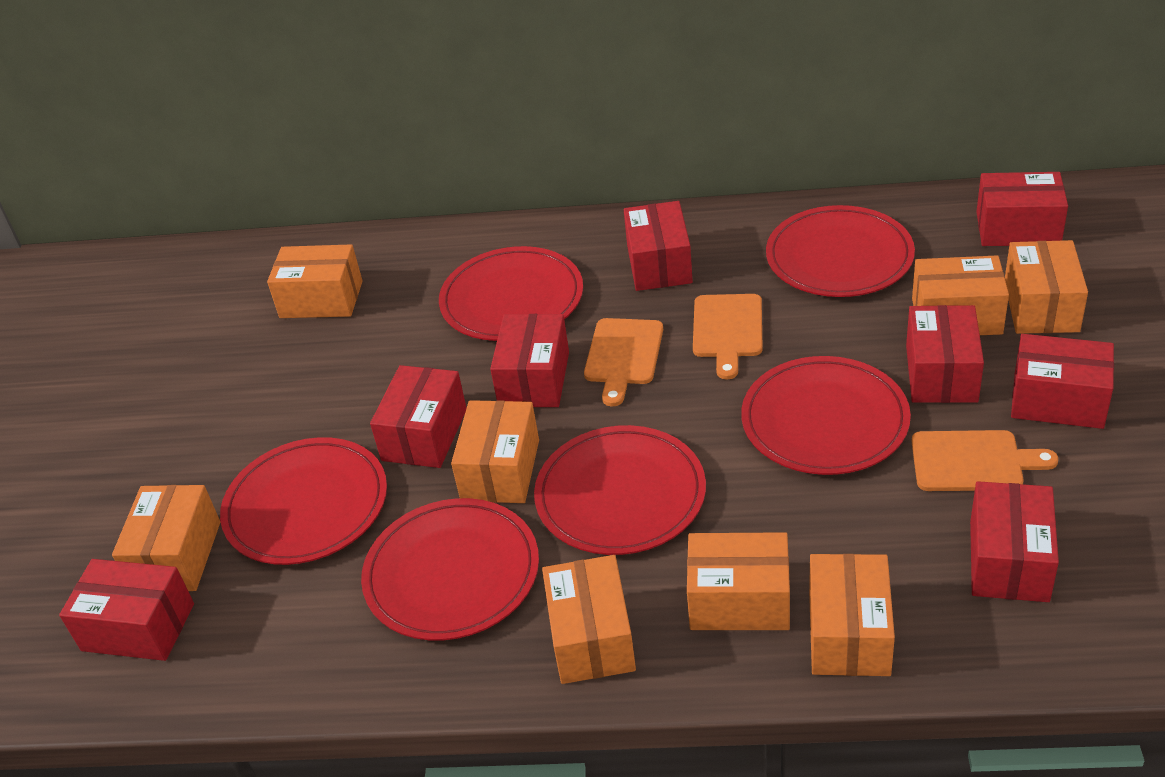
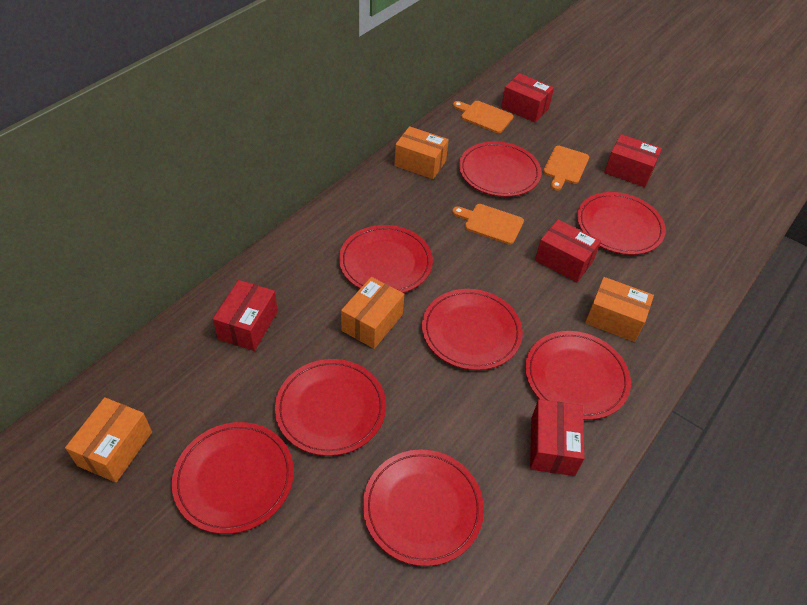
orange box: 8 -> 4
red box: 8 -> 5
red plate: 6 -> 8

